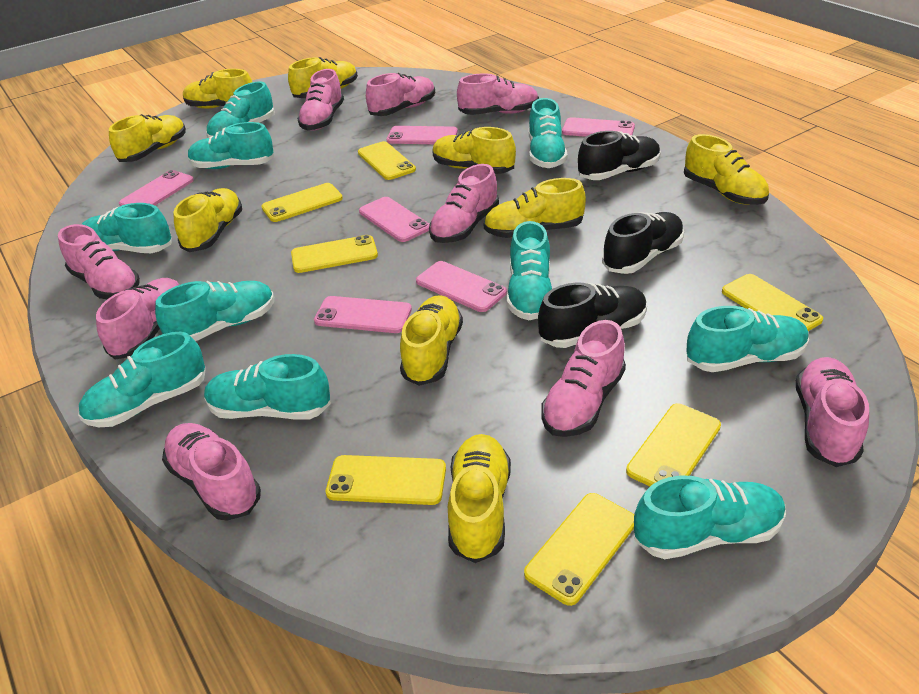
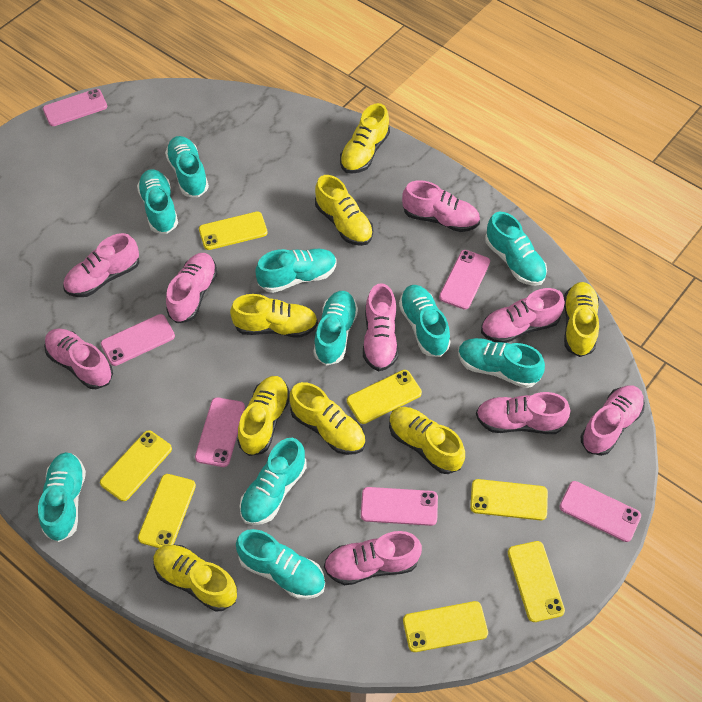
black shoe: 3 -> 0
yellow shoe: 9 -> 8

